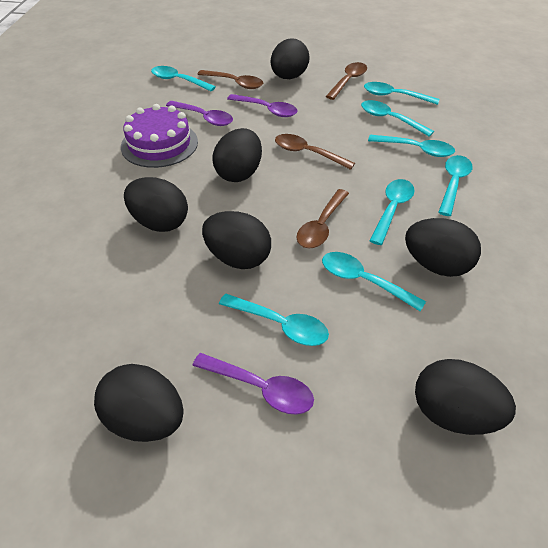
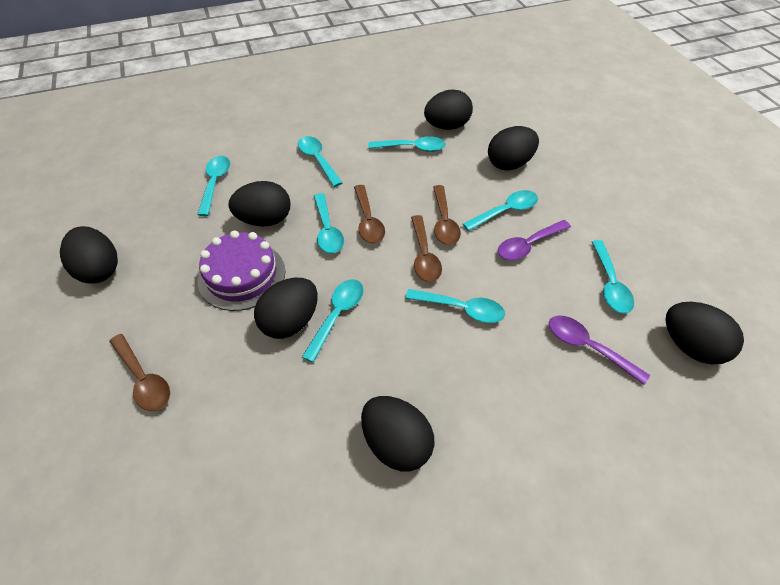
purple spoon: 3 -> 2

